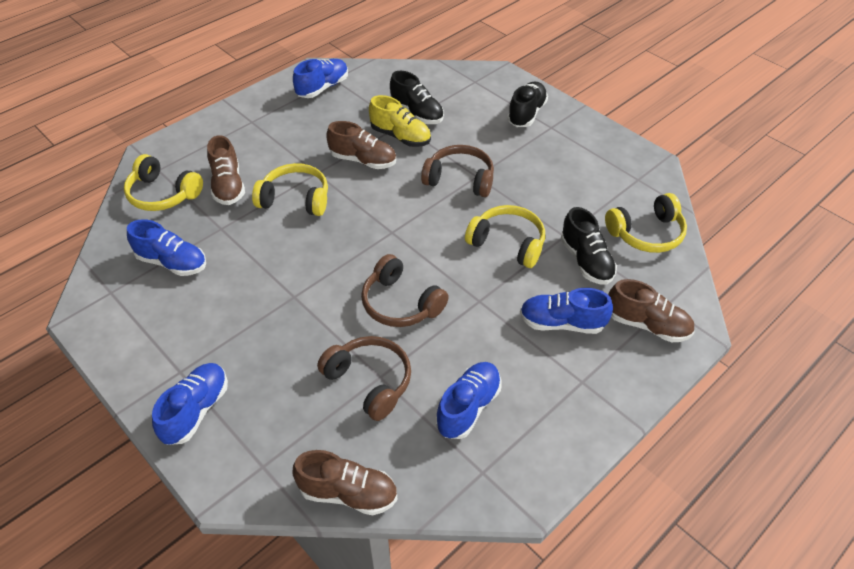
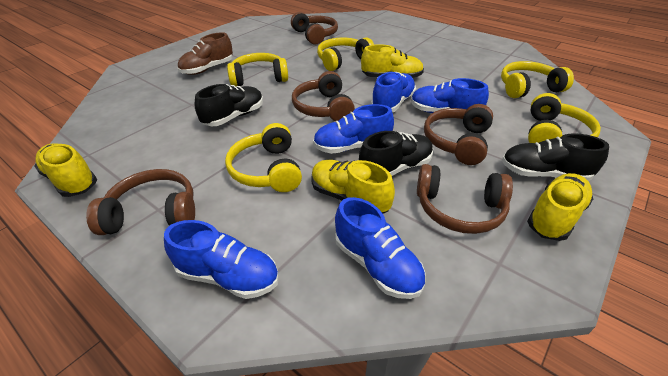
brown headphones: 3 -> 5
brown shoe: 4 -> 1
yellow headphones: 4 -> 5
yellow shoe: 1 -> 4

